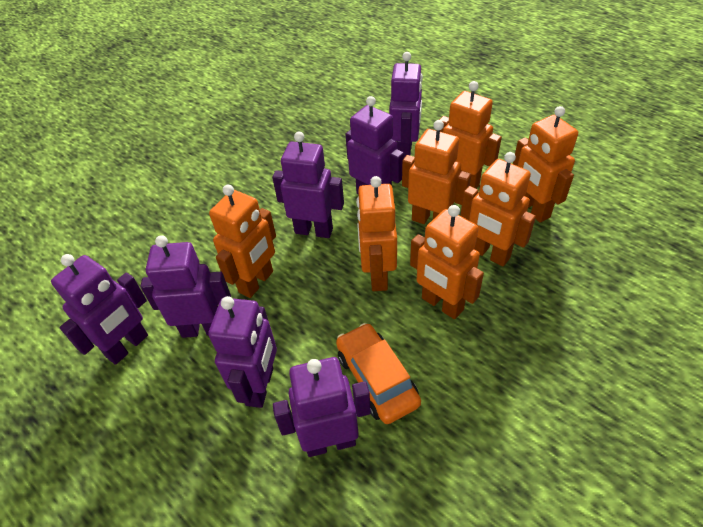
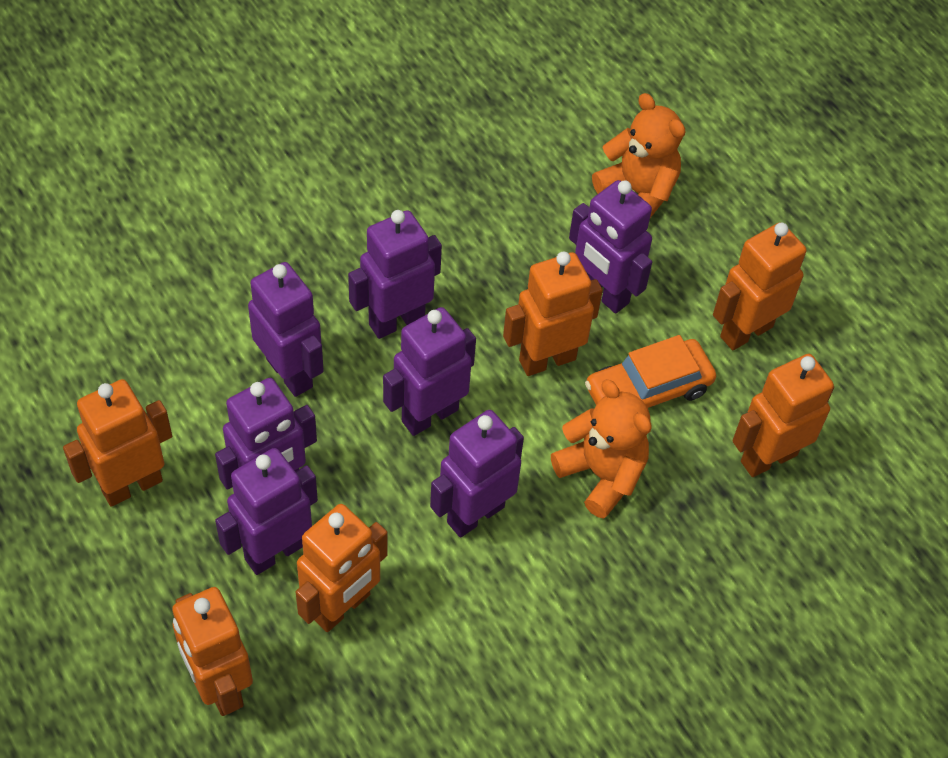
orange robot: 7 -> 6
orange teddy bear: 0 -> 2

